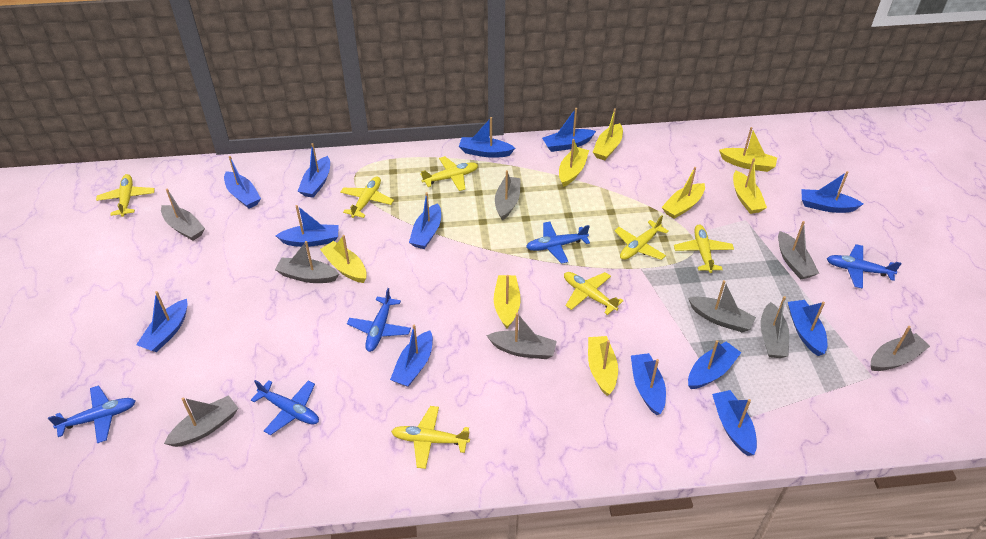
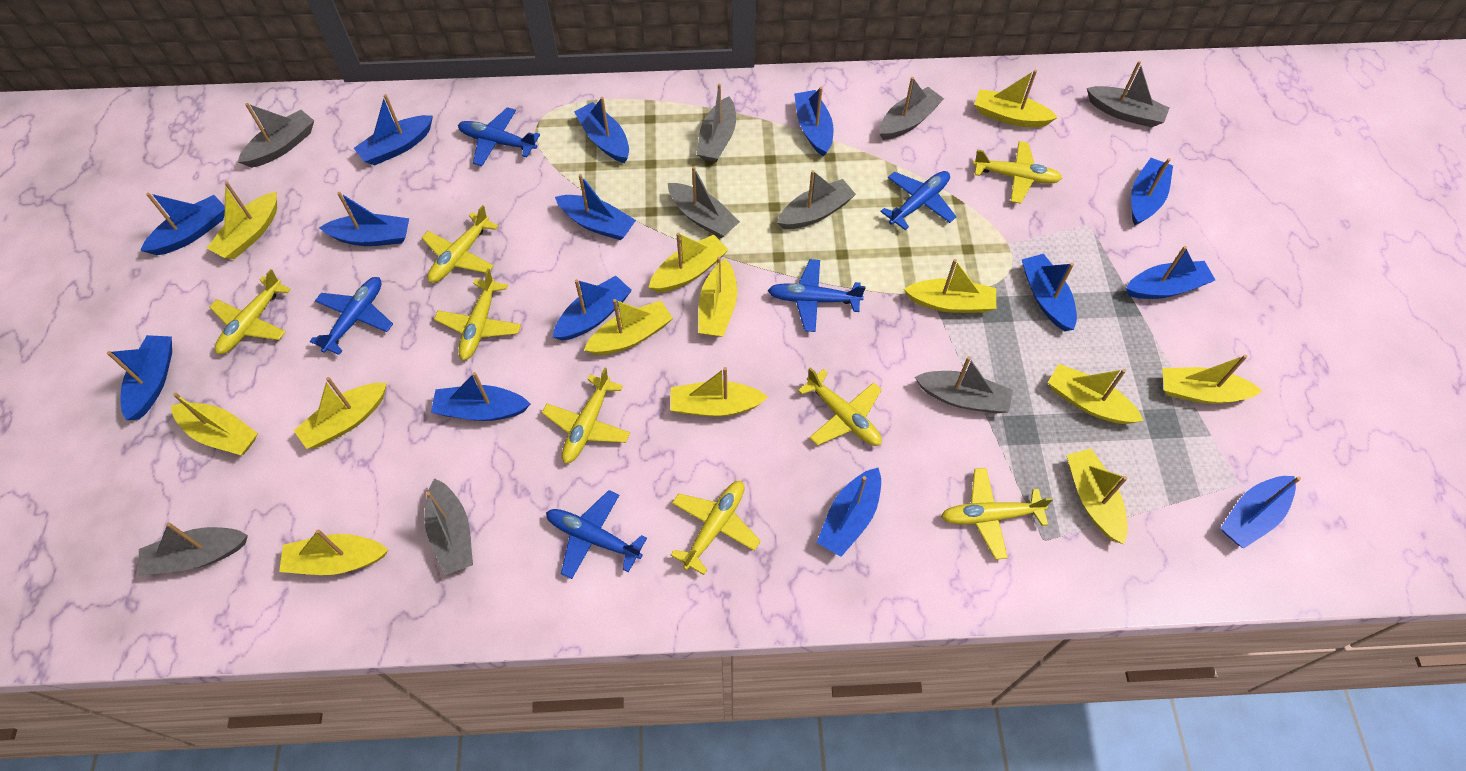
blue boat: 13 -> 14
yellow boat: 8 -> 13
yellow plane: 7 -> 8

